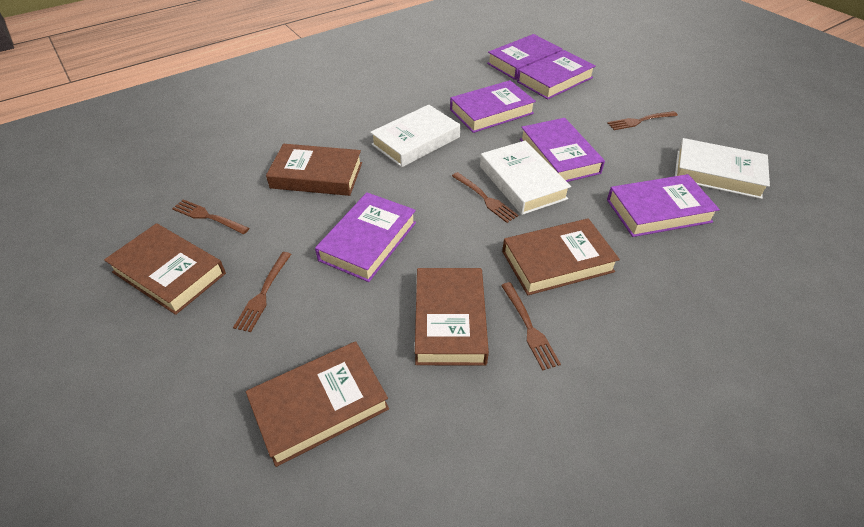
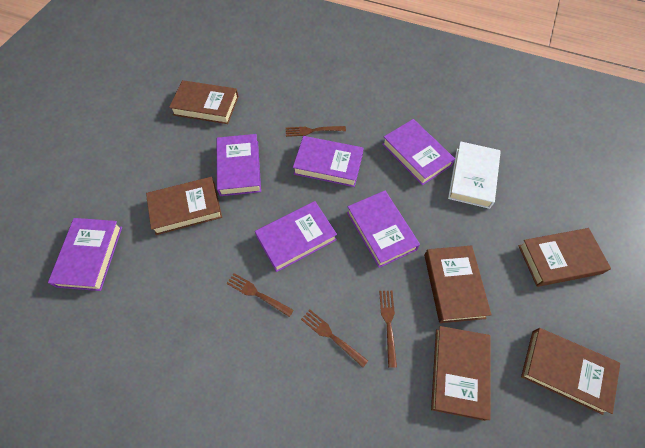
brown book: 5 -> 6
brown fork: 5 -> 4
white book: 3 -> 1

